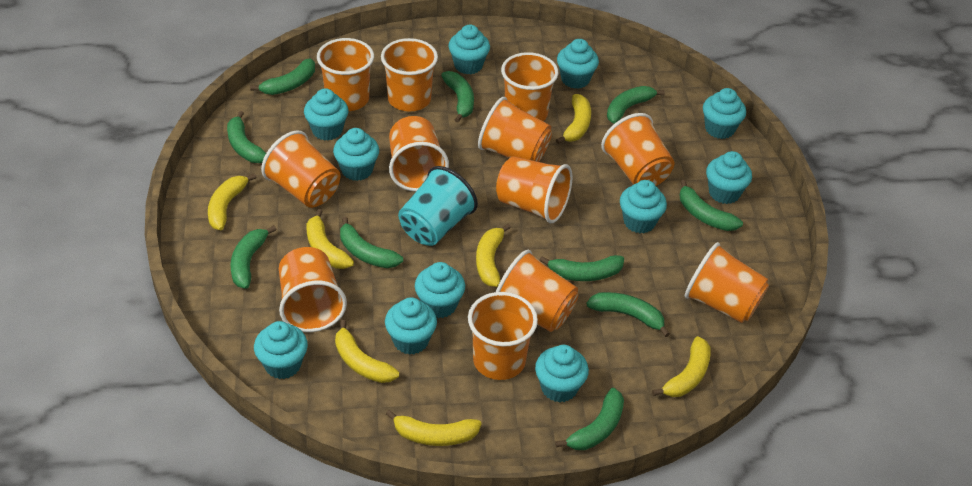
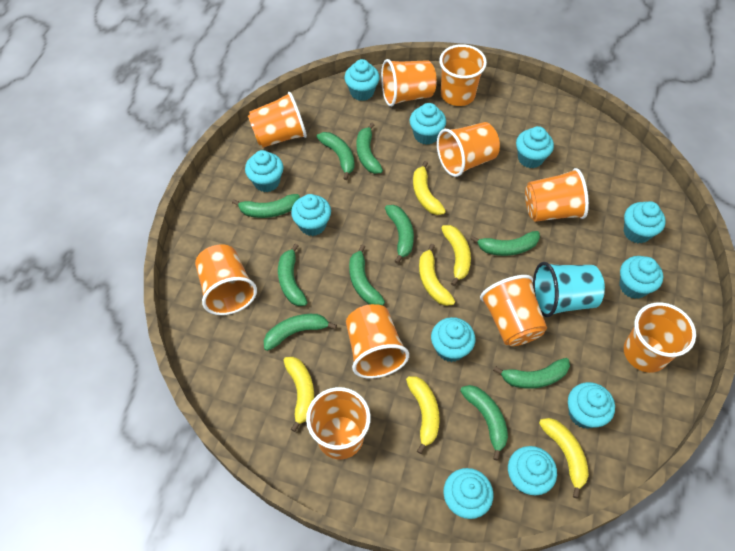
orange cup: 12 -> 10
yellow banana: 7 -> 6

